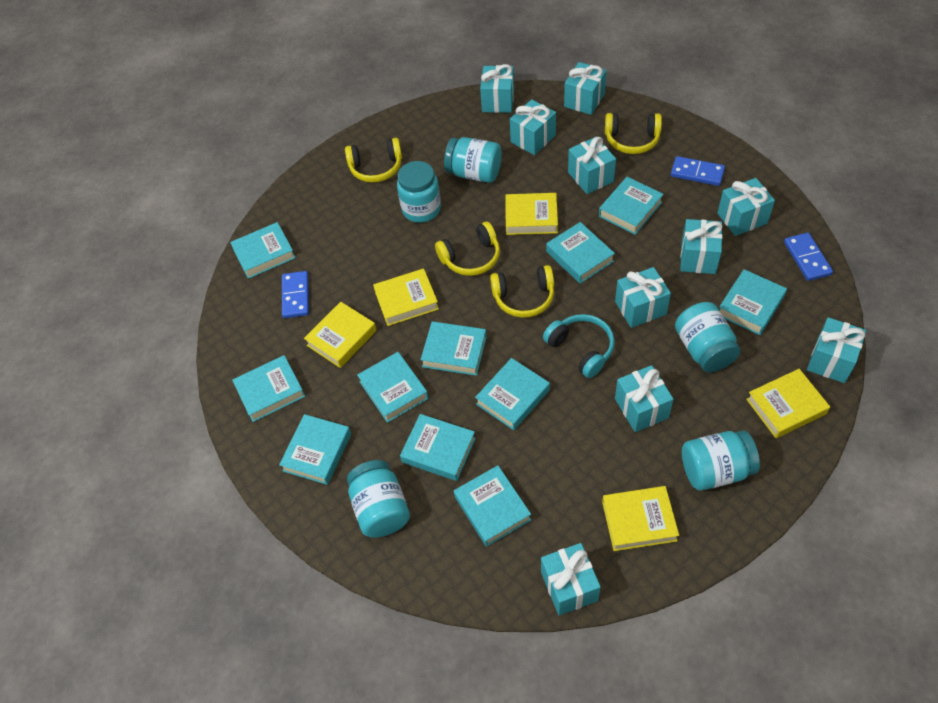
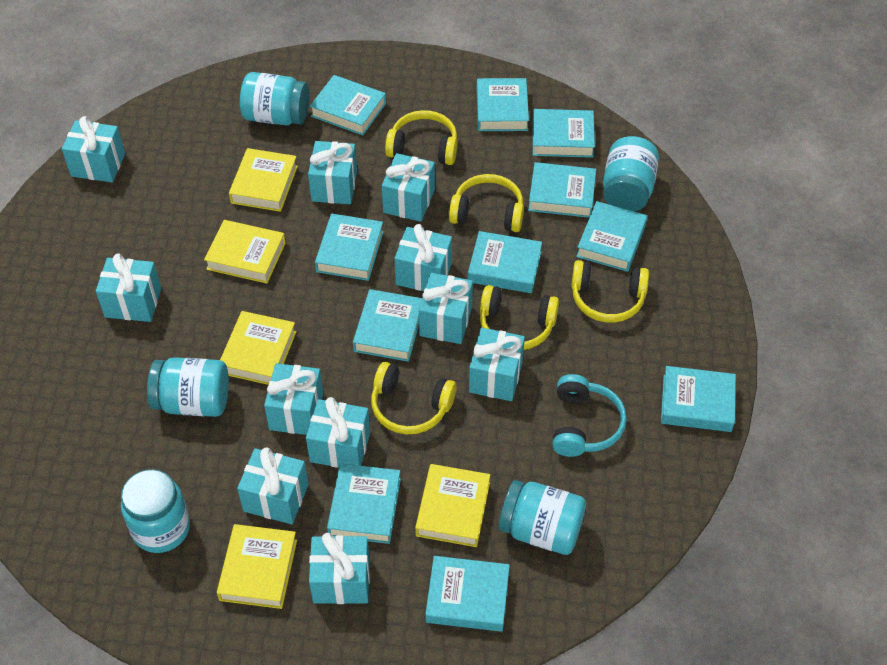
blue domino: 3 -> 0
turquoise gift: 10 -> 11
yellow headphones: 4 -> 5

